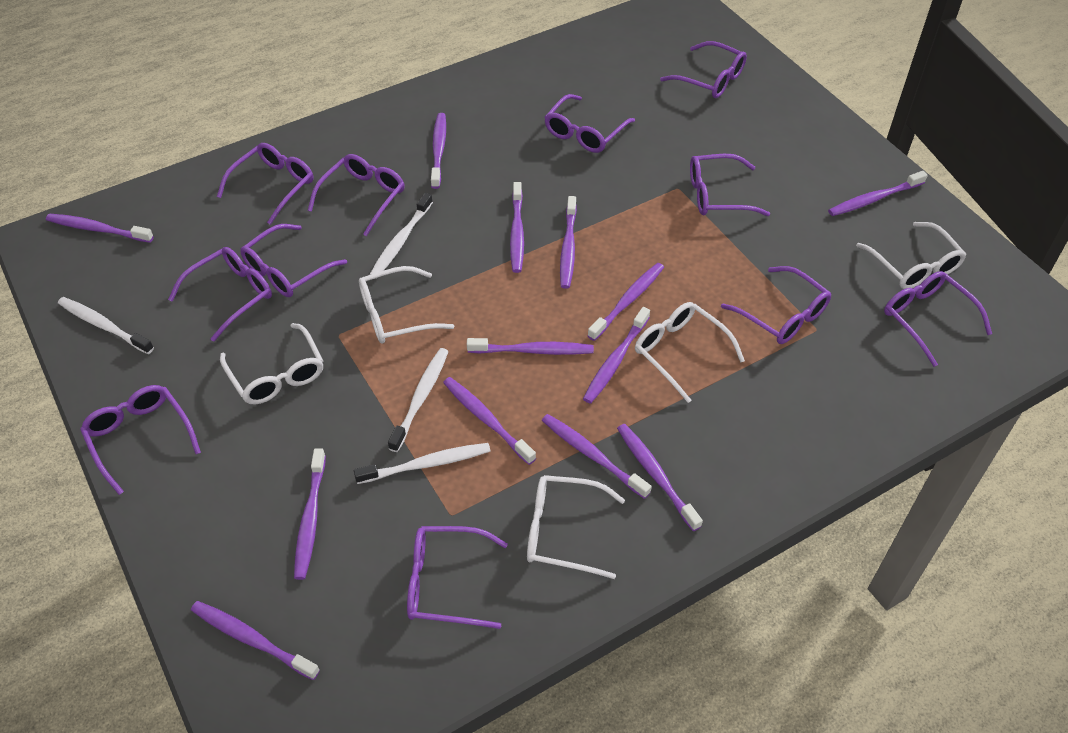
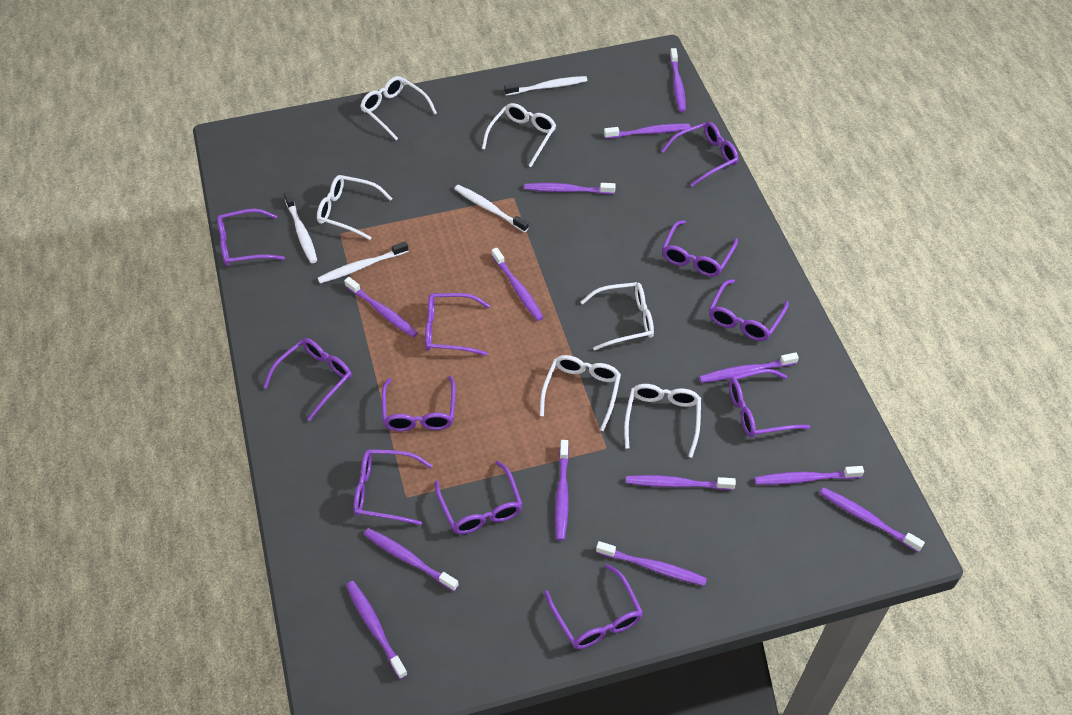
white glasses: 5 -> 6

